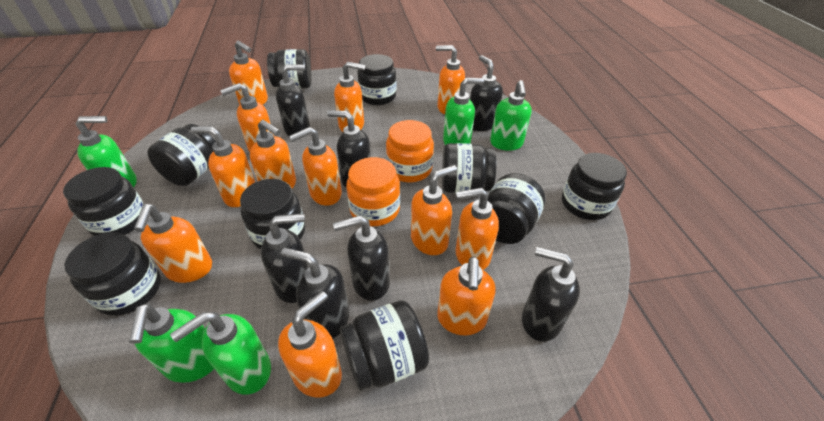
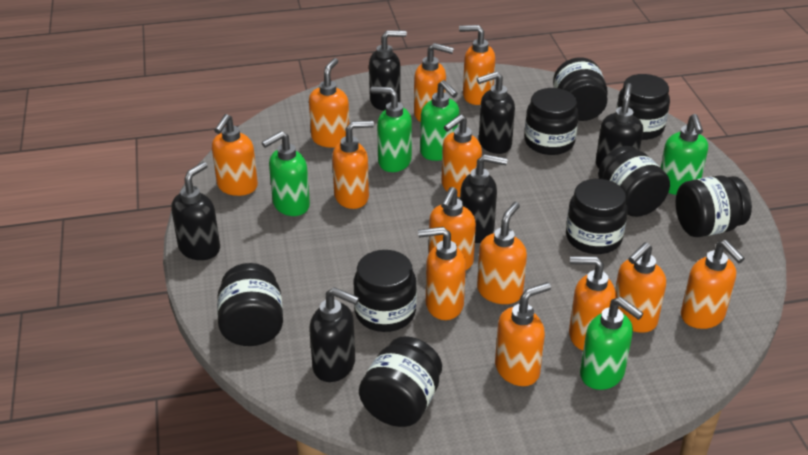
black jar: 10 -> 9
black soap dispenser: 7 -> 6
orange jar: 2 -> 0
orange soap dispenser: 12 -> 13

